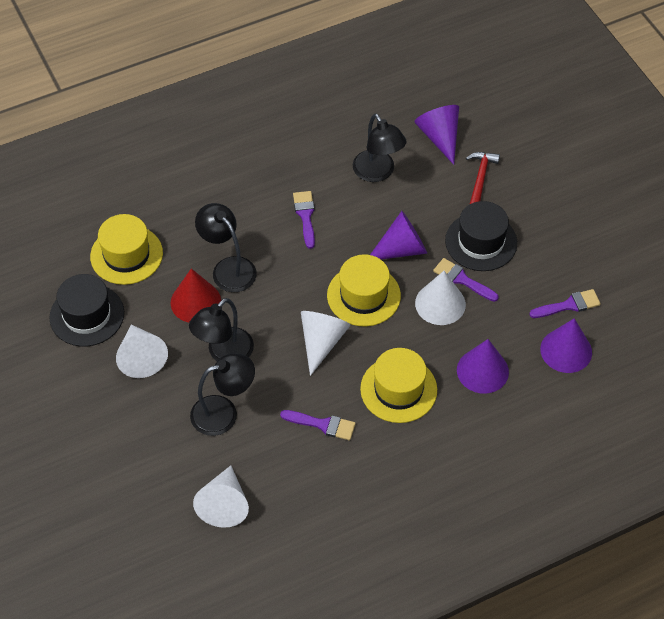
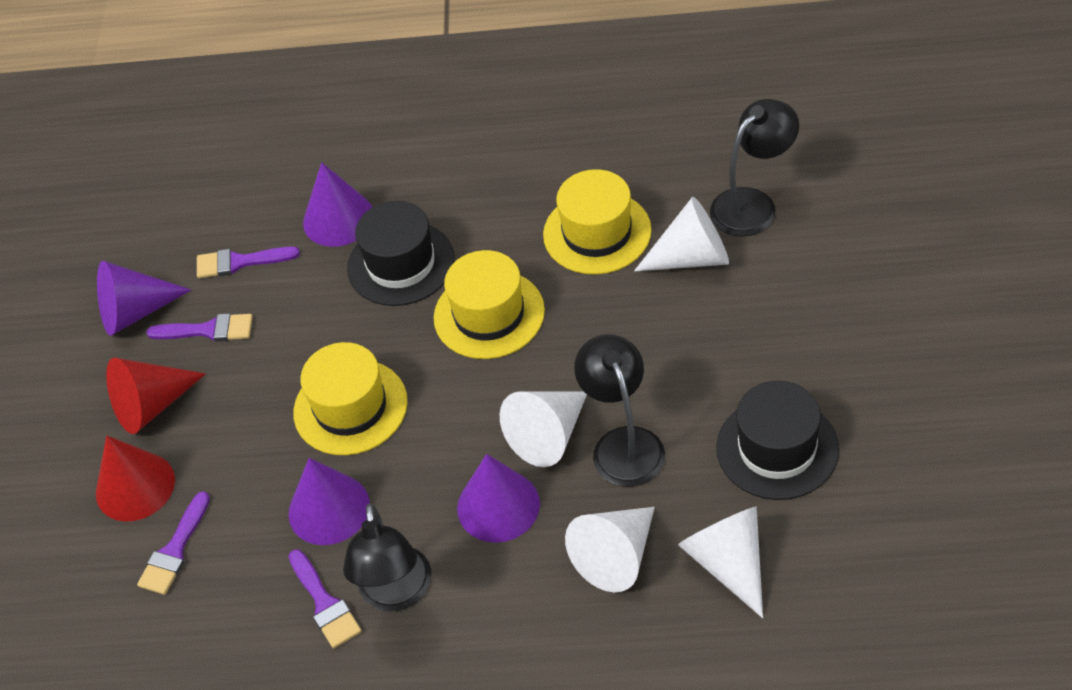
black lamp: 4 -> 3
red cone: 1 -> 2
red hammer: 1 -> 0

